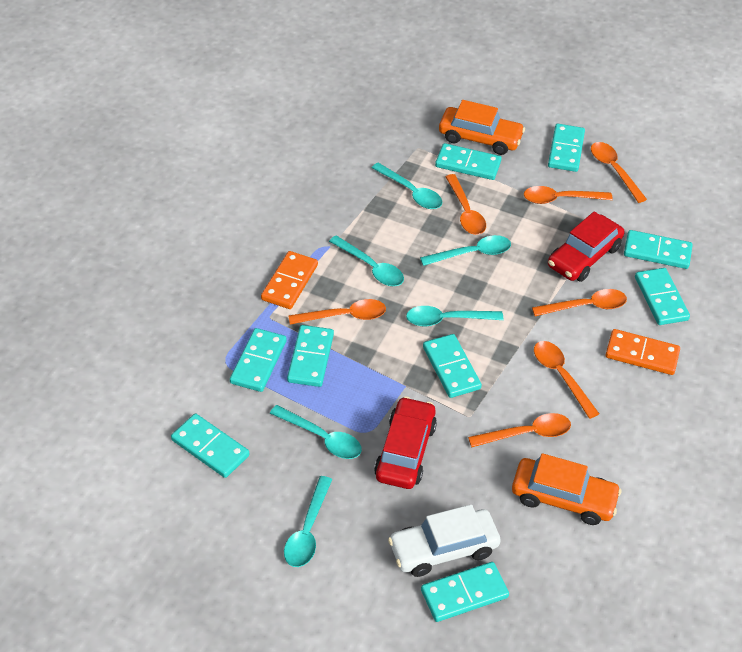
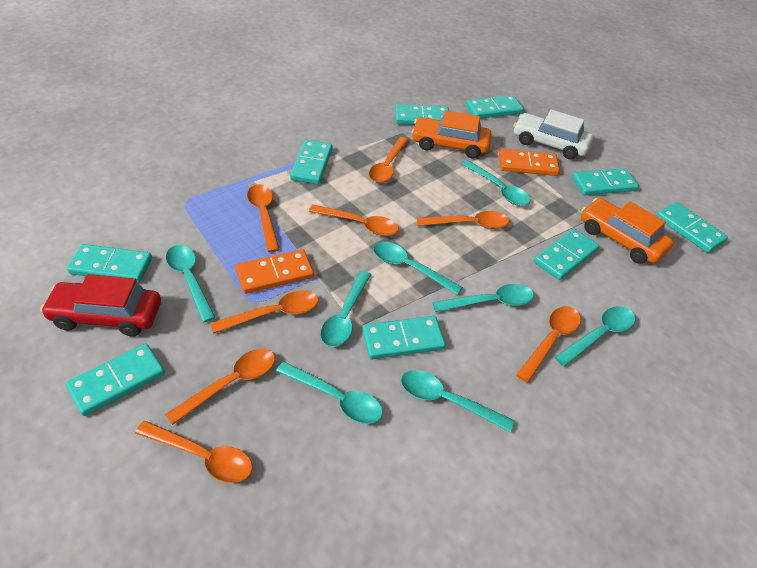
orange spoon: 7 -> 8
red car: 2 -> 1
turquoise spoon: 6 -> 8

